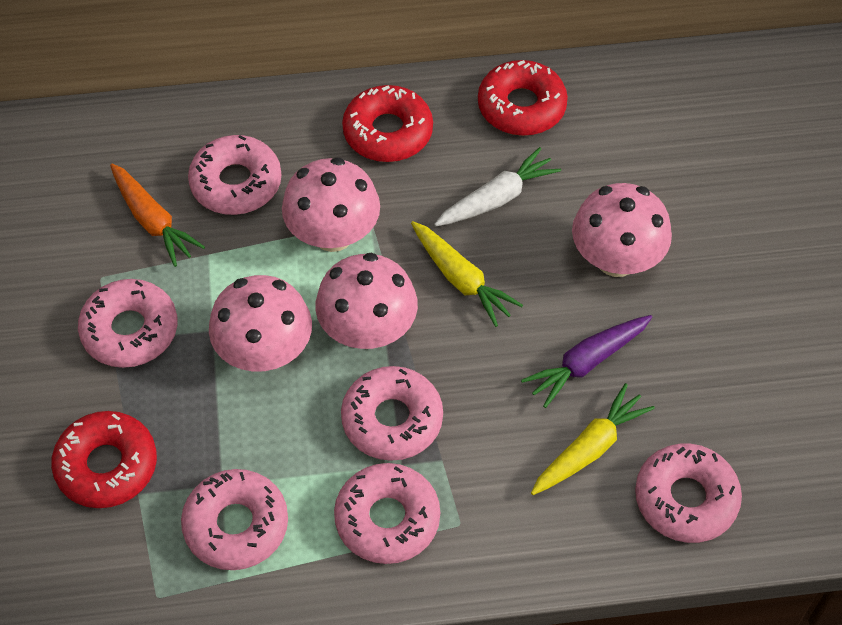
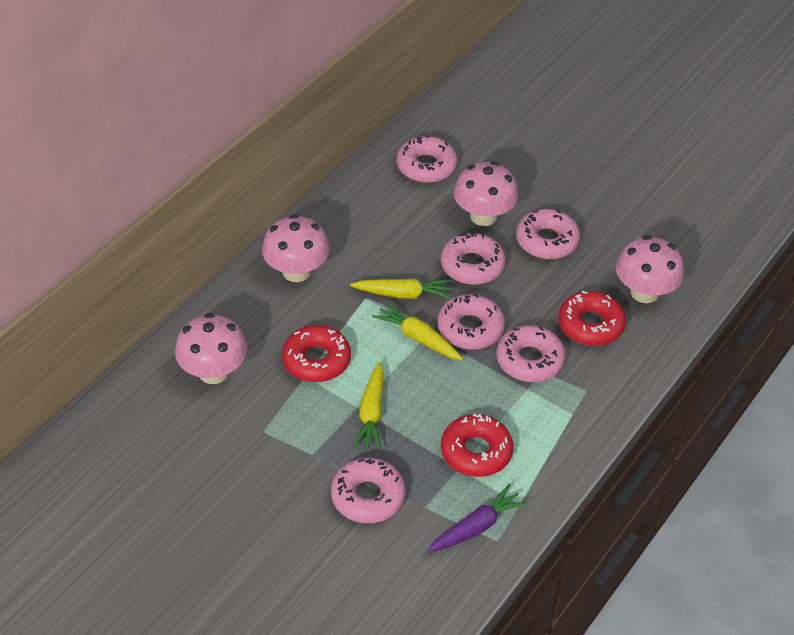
orange carrot: 1 -> 0
white carrot: 1 -> 0
yellow carrot: 2 -> 3

